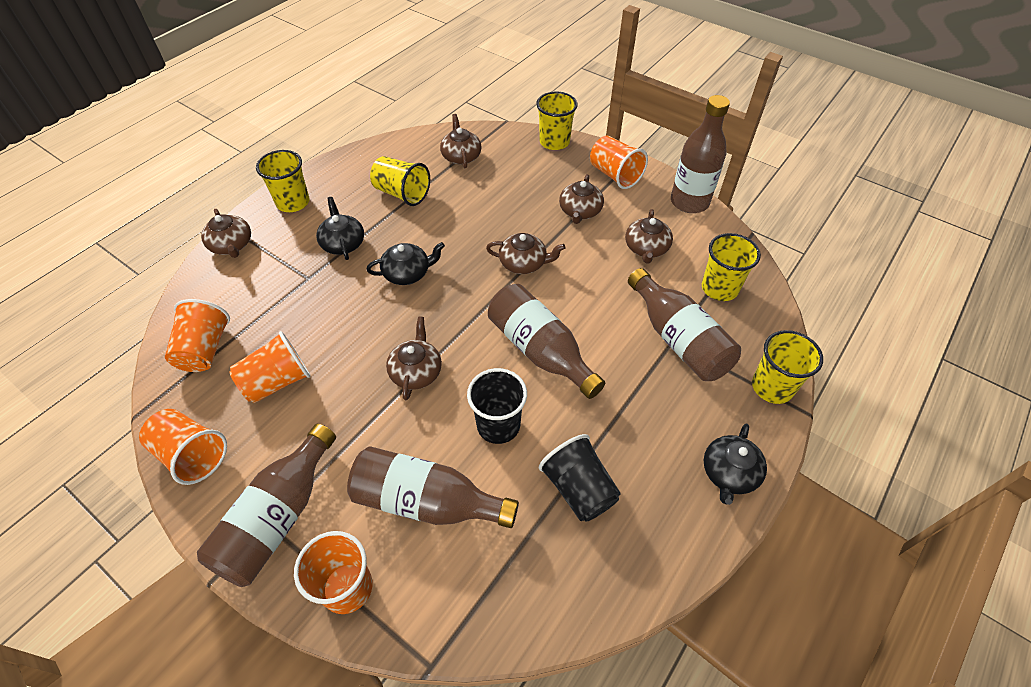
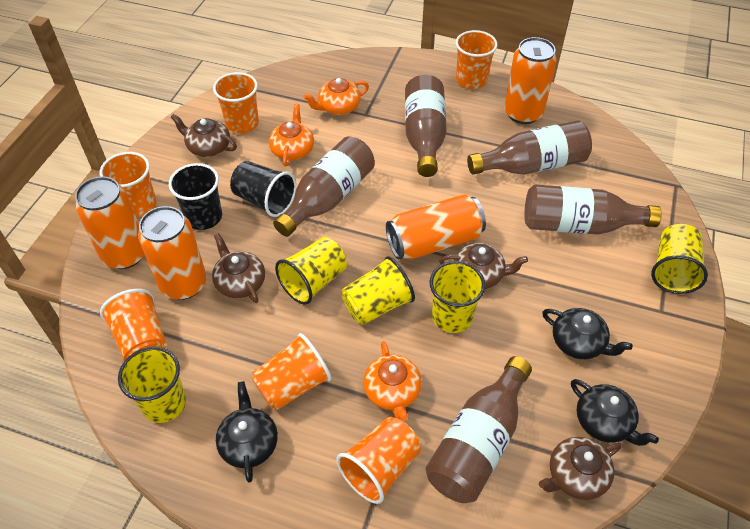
brown teapot: 6 -> 4
orange can: 0 -> 4
orange cup: 5 -> 6
orange teapot: 0 -> 3

